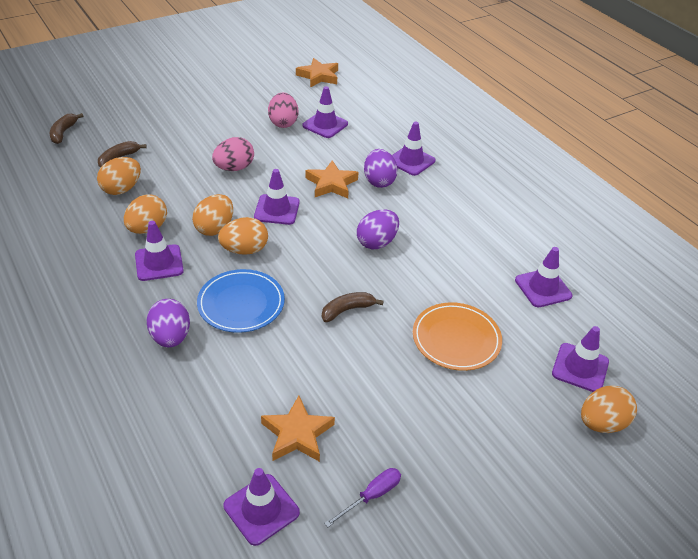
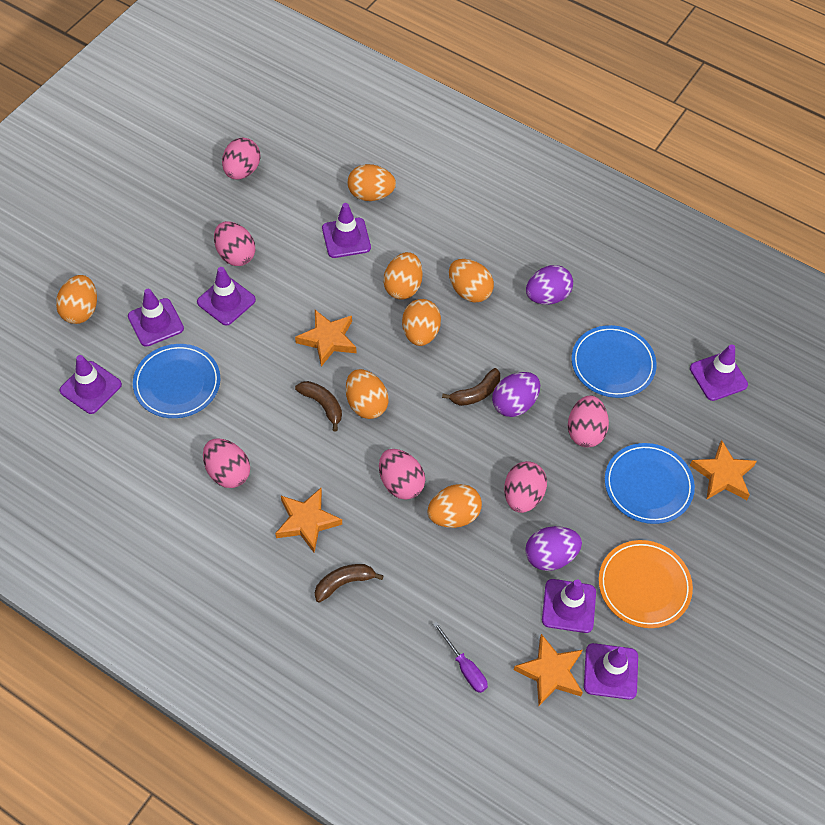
blue plate: 1 -> 3
orange egg: 5 -> 7
orange star: 3 -> 4
pink egg: 2 -> 6

